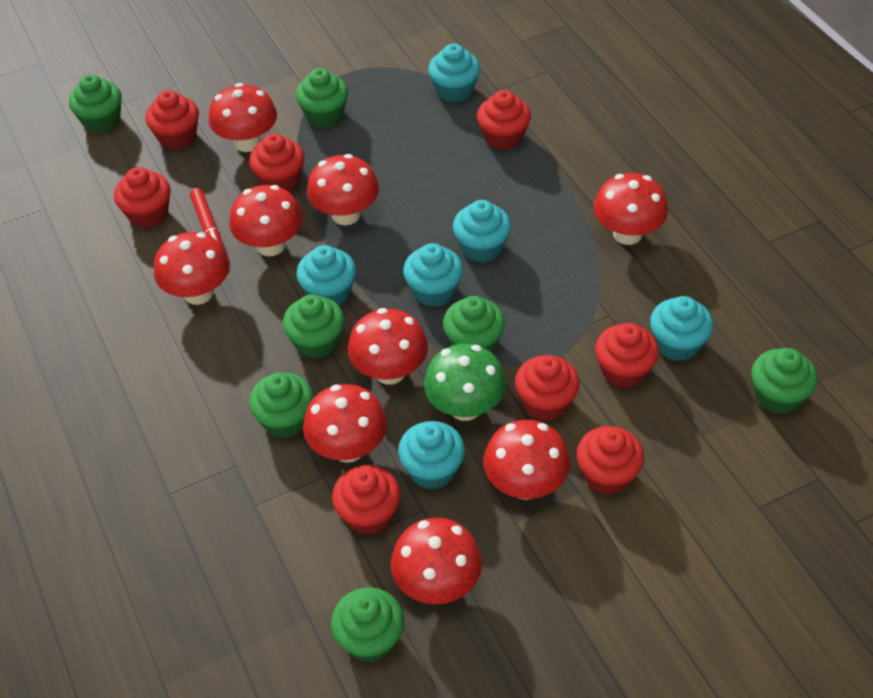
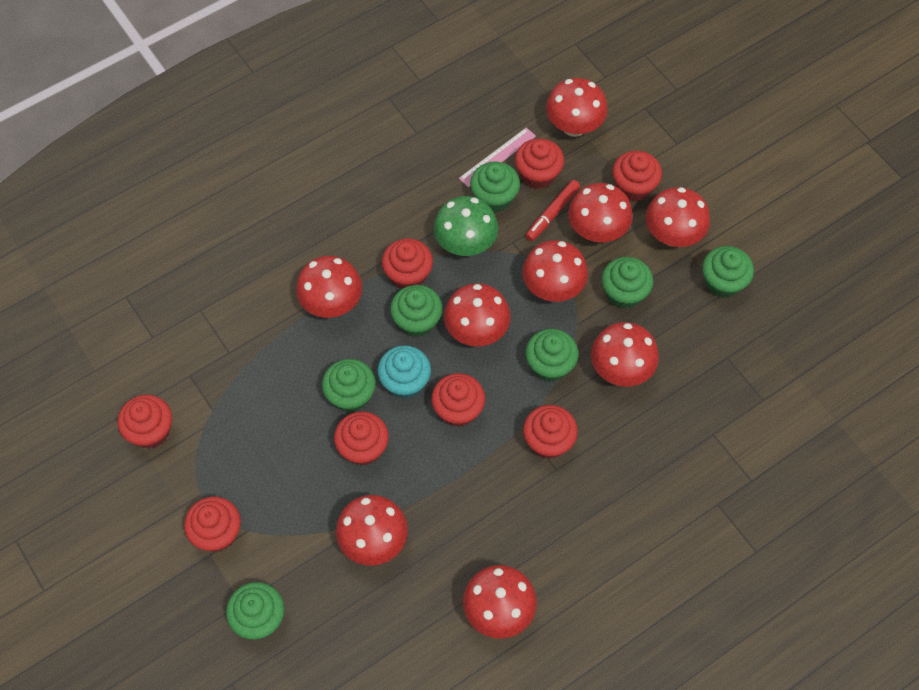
pink ruler: 0 -> 1
turquoise cupcake: 6 -> 1

